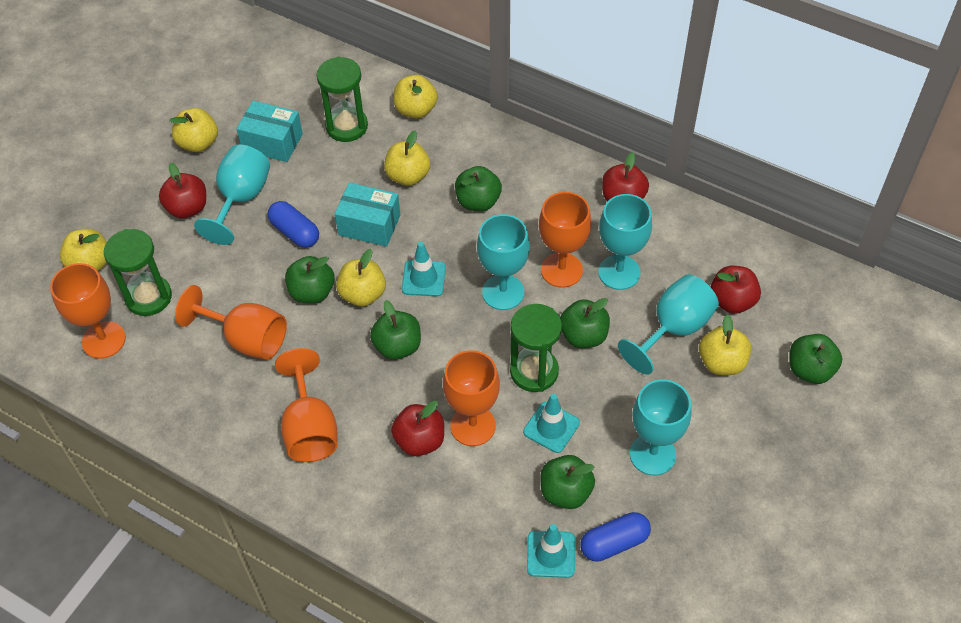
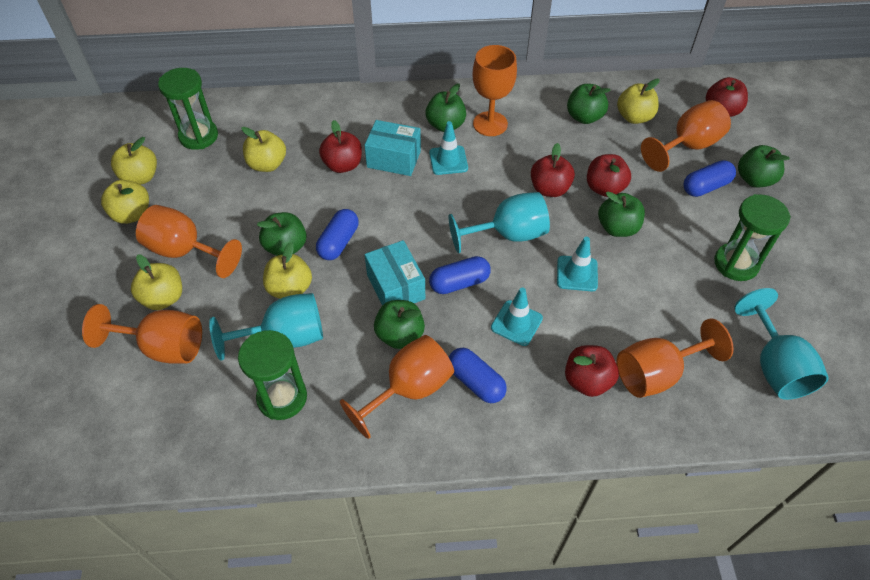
blue capsule: 2 -> 4
orange goblet: 5 -> 6
red apple: 4 -> 5
turquoise goblet: 5 -> 3

